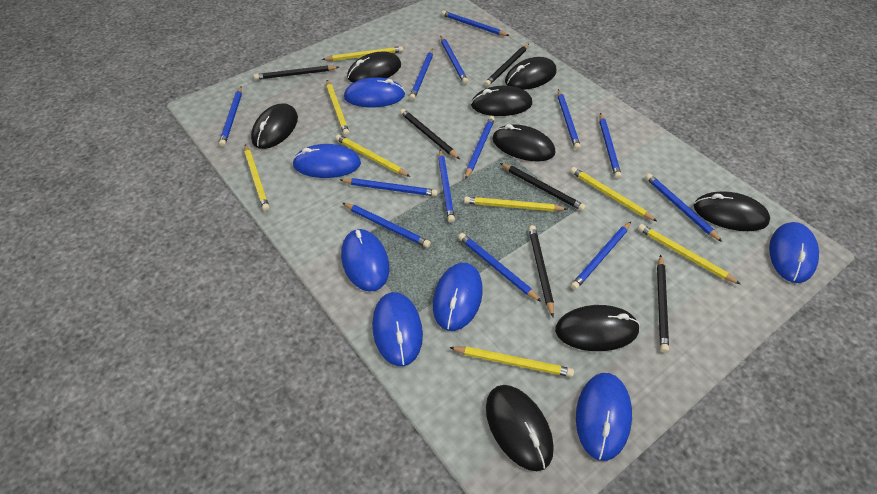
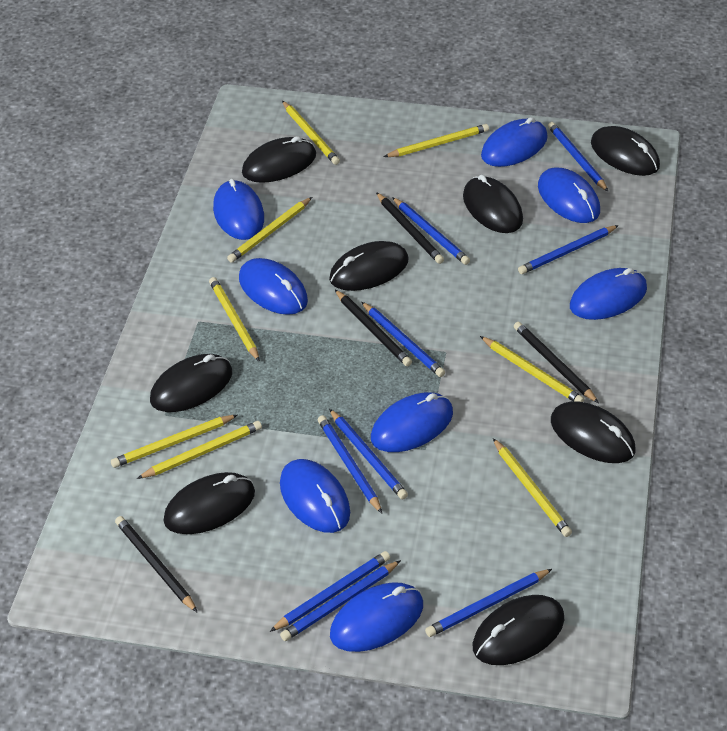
black pencil: 6 -> 4
blue mouse: 7 -> 8
blue pencil: 13 -> 9

